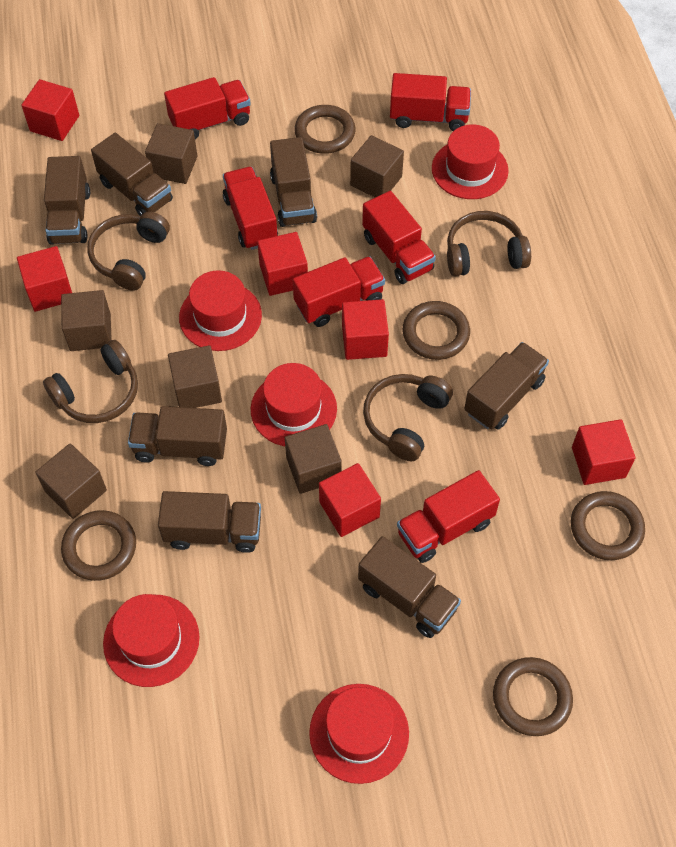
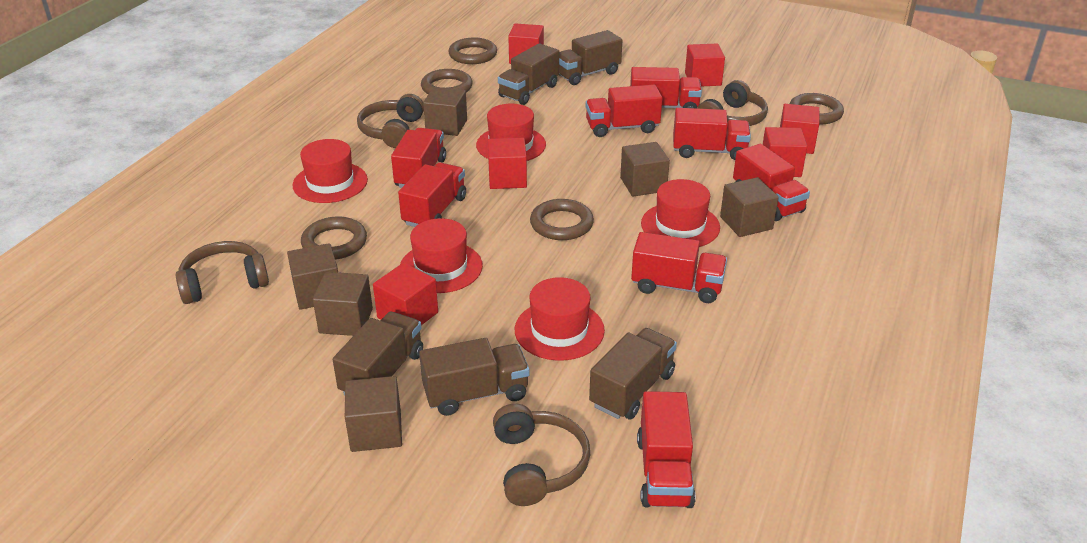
brown truck: 7 -> 5
red truck: 6 -> 8

